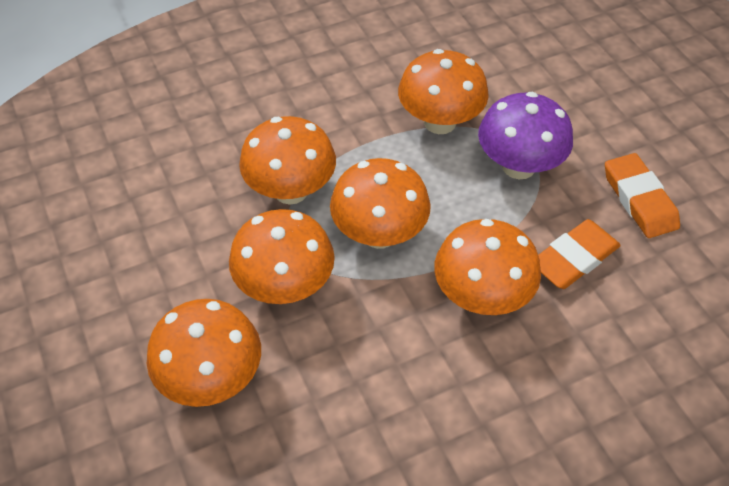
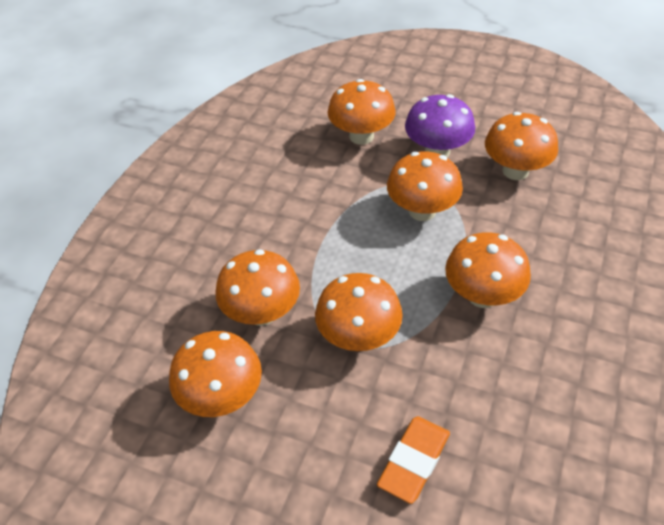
orange eraser: 2 -> 1
orange mushroom: 6 -> 7

